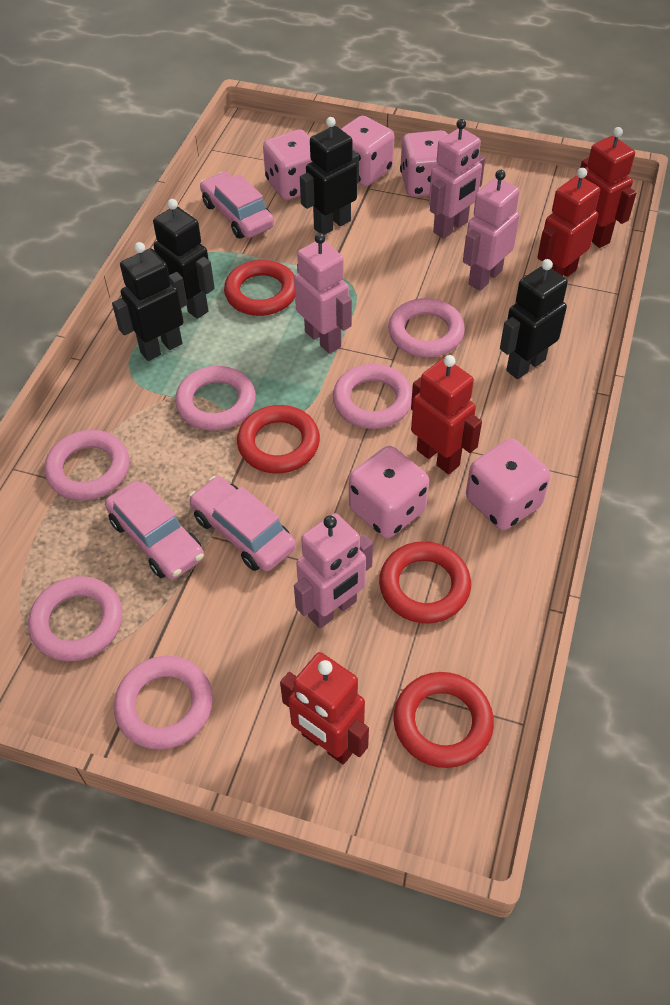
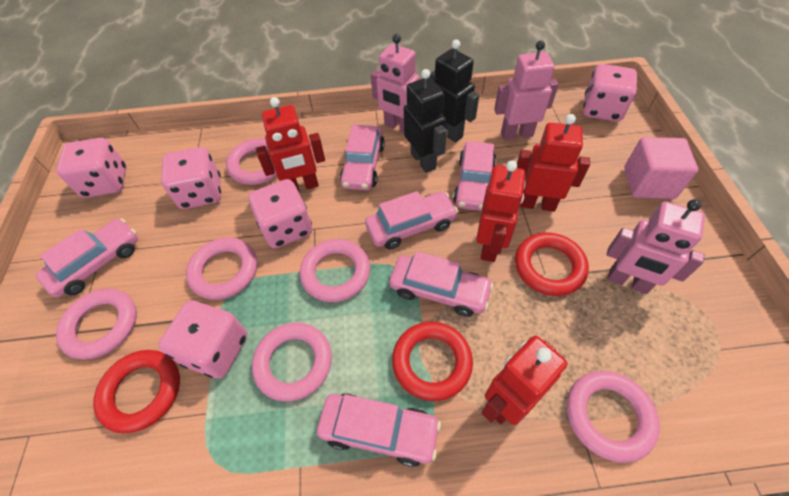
black robot: 4 -> 2
pink car: 3 -> 6
pink cube: 0 -> 1
pink robot: 4 -> 3
red ring: 4 -> 3

